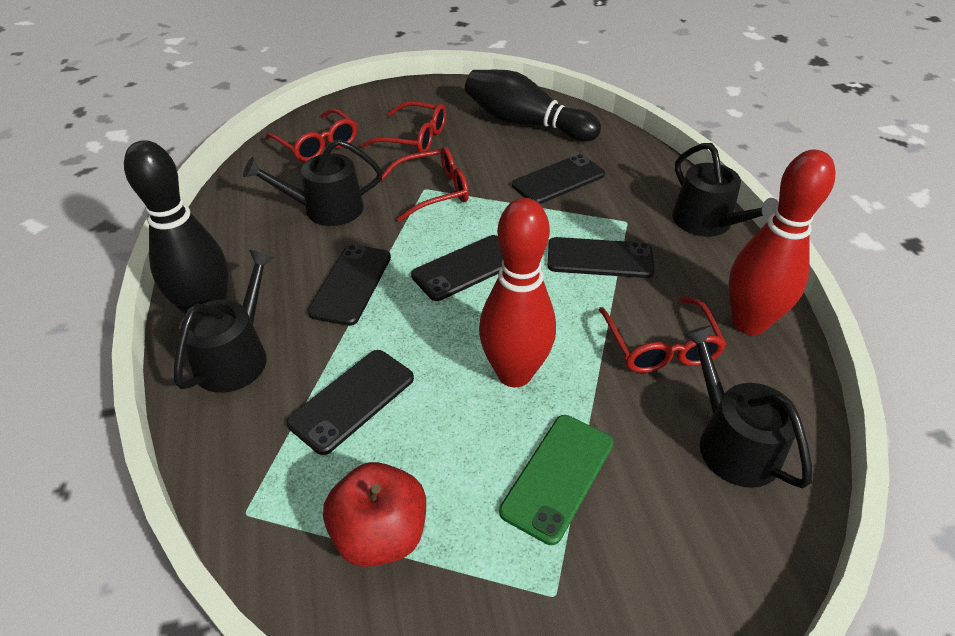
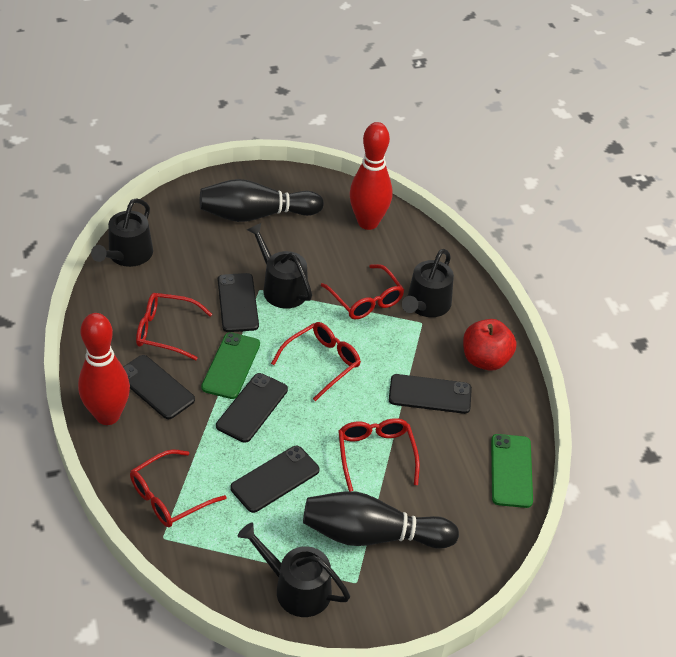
green phone: 1 -> 2
red glasses: 4 -> 5

